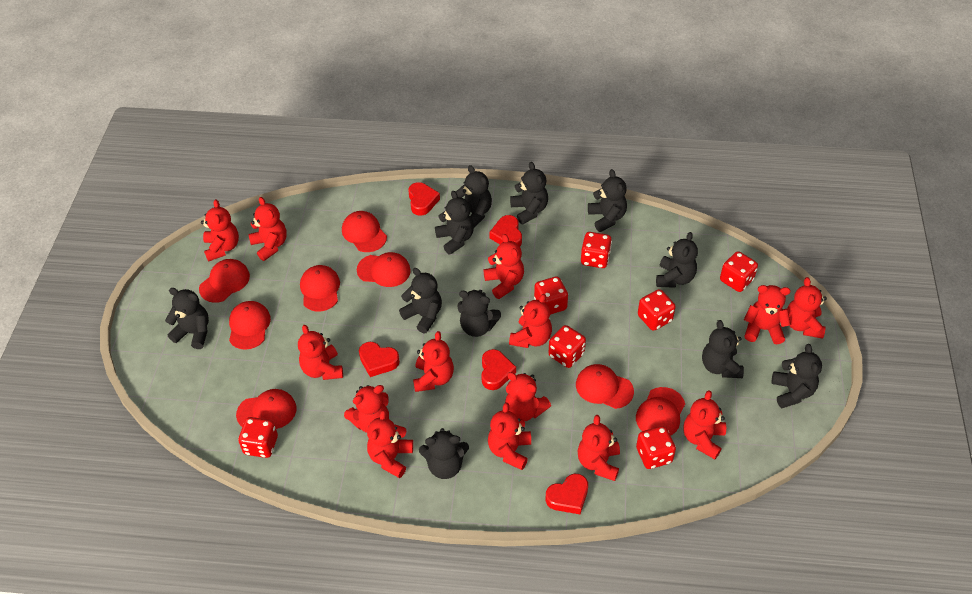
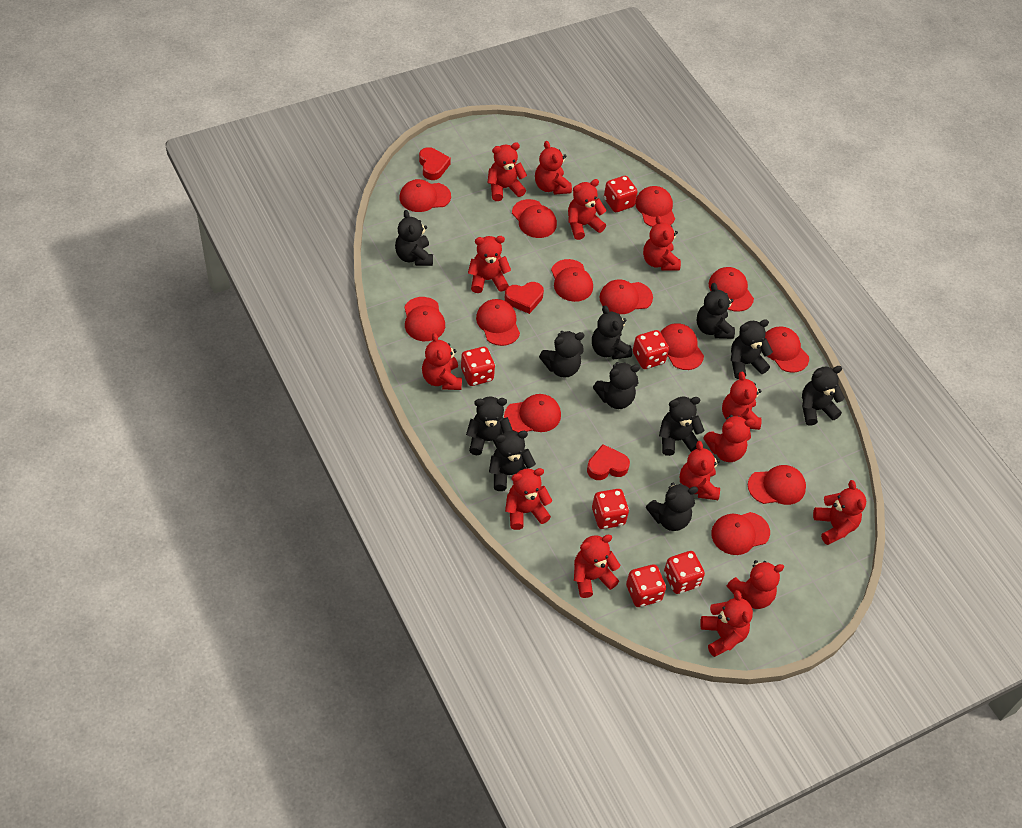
red cap: 8 -> 13
red dice: 7 -> 6
red heart: 5 -> 3

